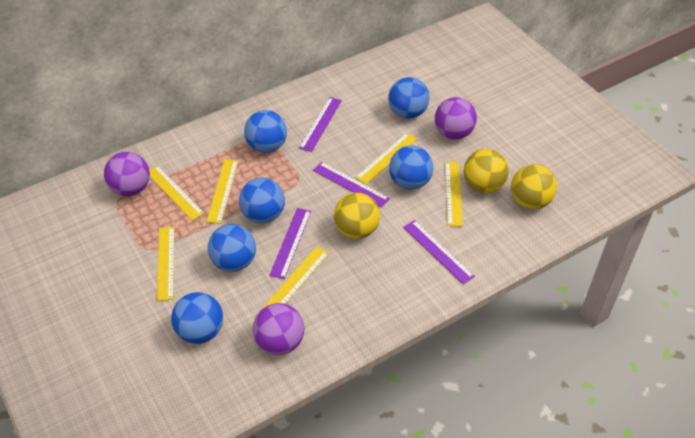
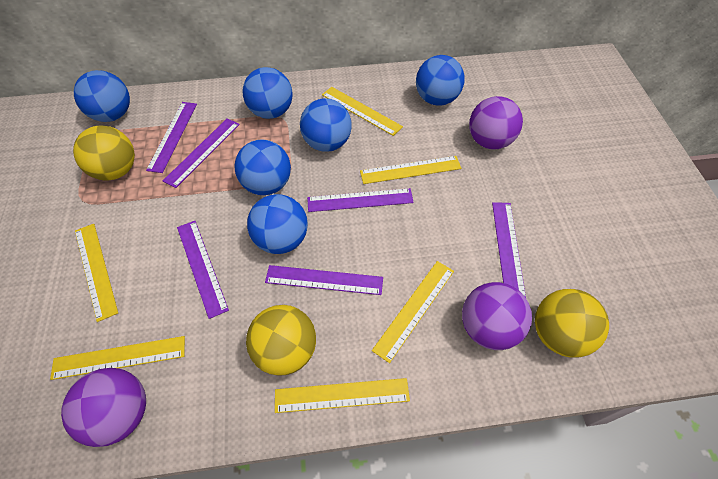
purple ruler: 4 -> 6

